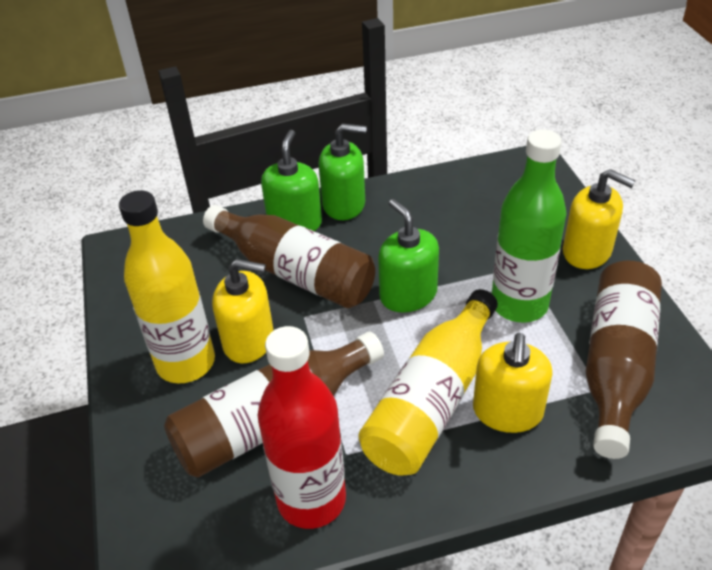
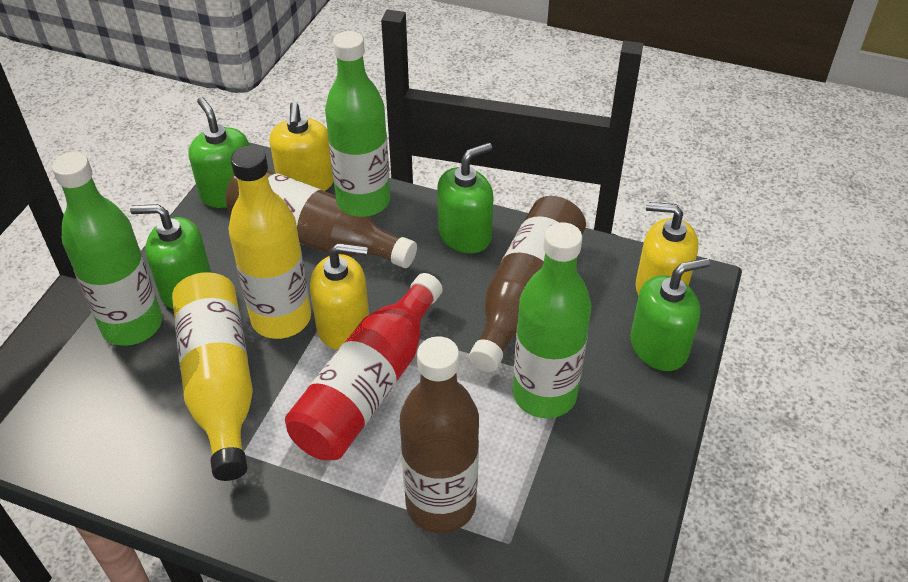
green bottle: 1 -> 3
green soap dispenser: 3 -> 4

